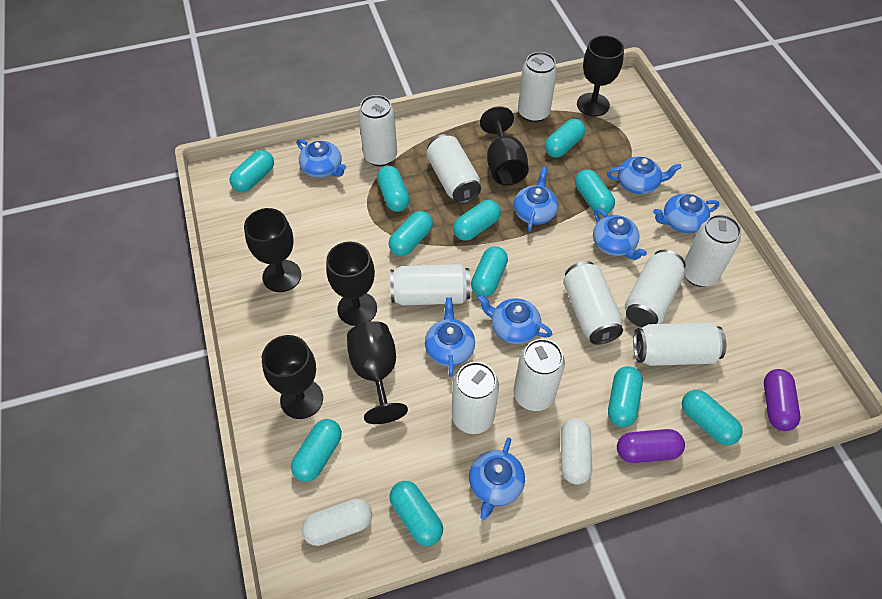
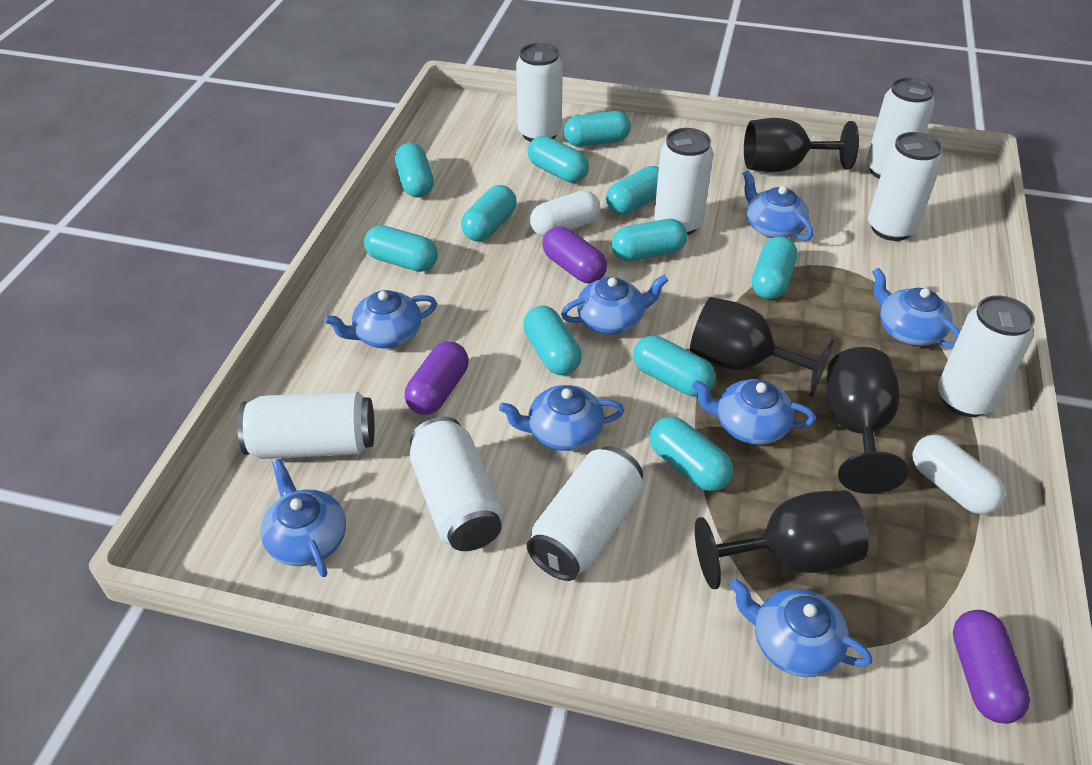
black goblet: 6 -> 4
purple capsule: 2 -> 3
white can: 10 -> 8

